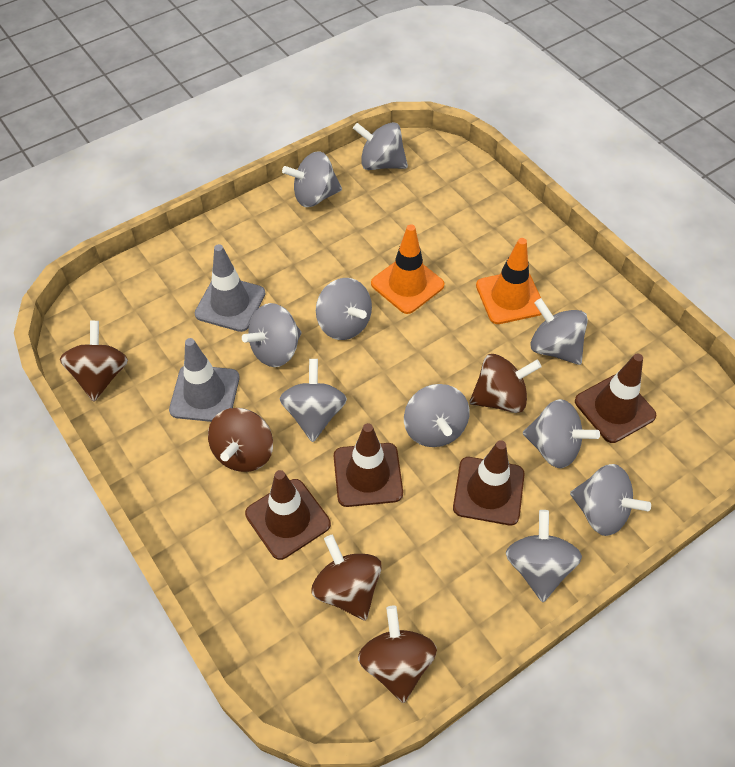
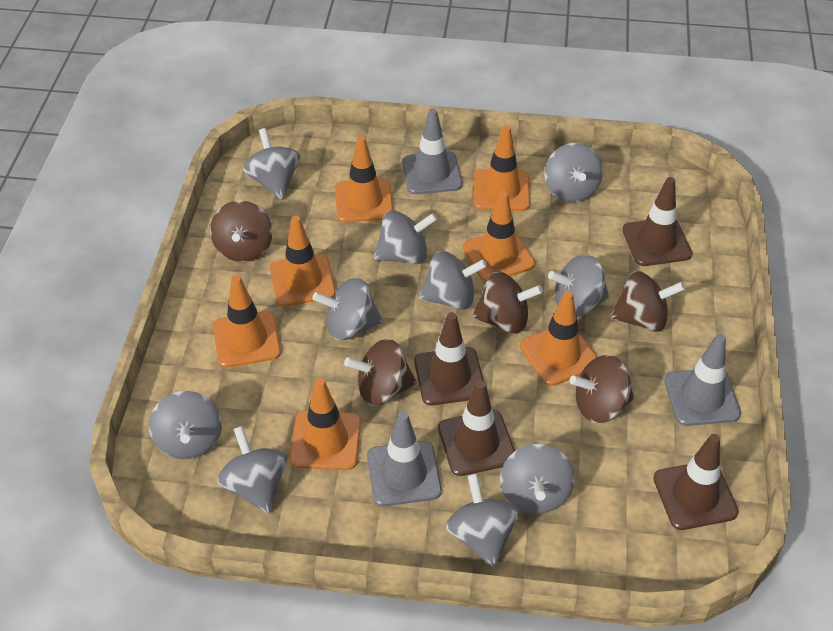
grey traffic cone: 2 -> 3
orange traffic cone: 2 -> 7

